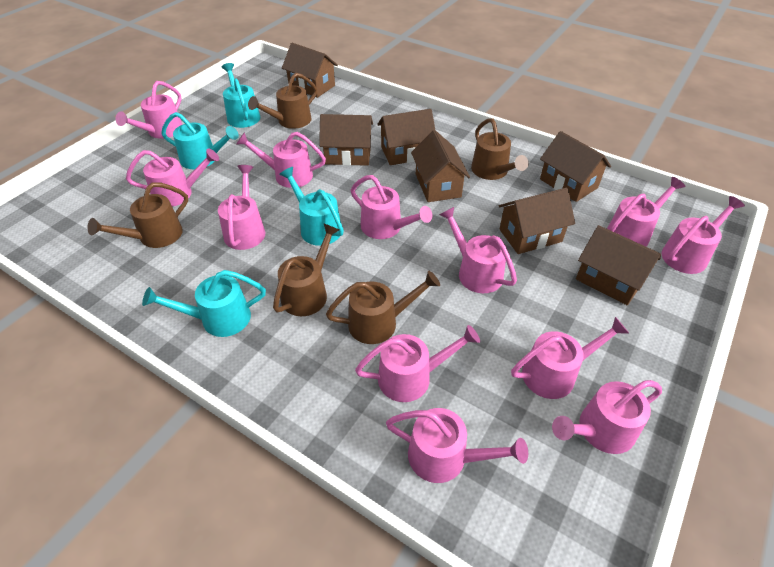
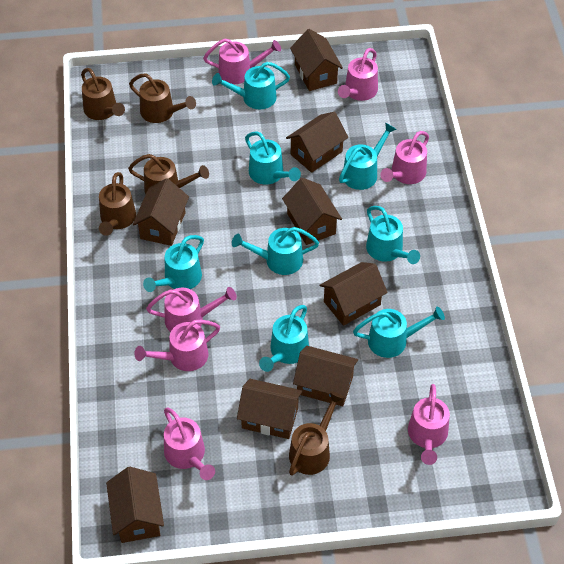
brown house: 7 -> 8
pink watering can: 12 -> 7
turquoise watering can: 4 -> 8

